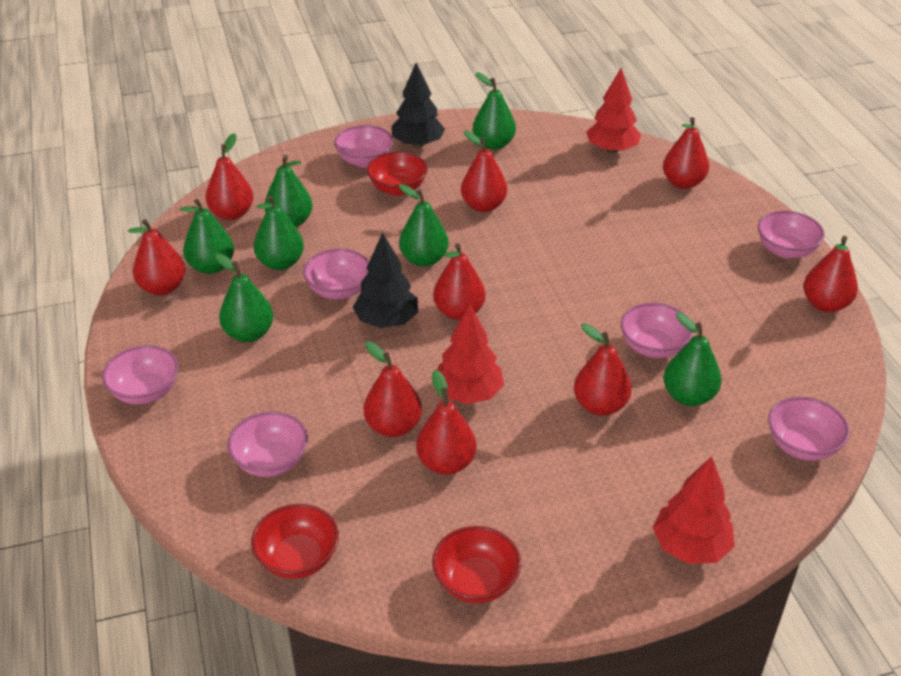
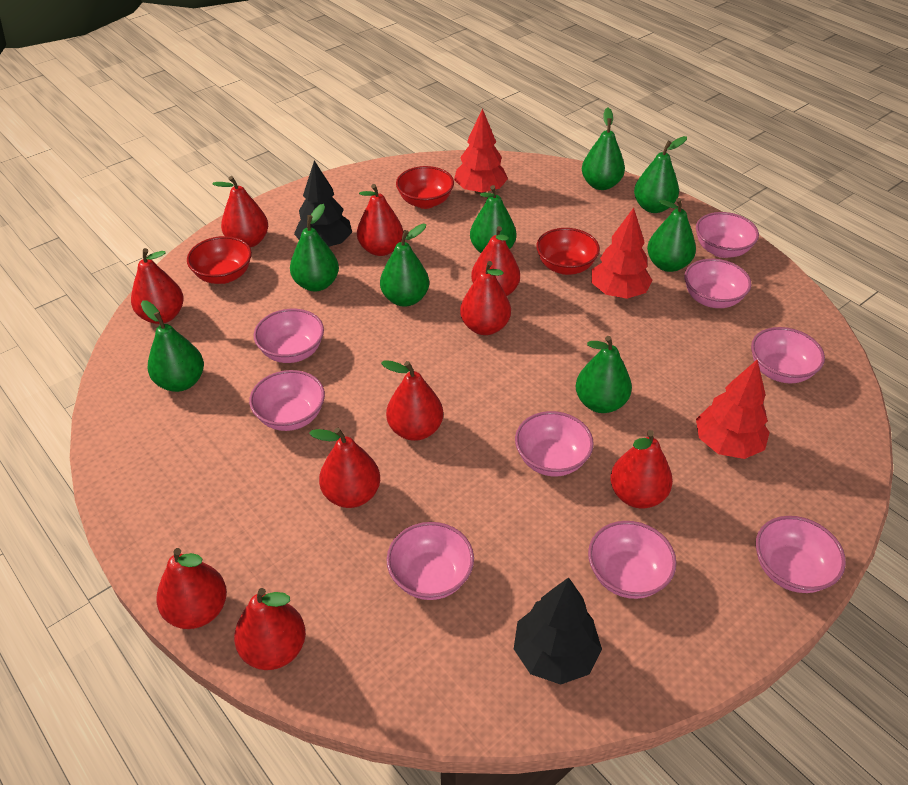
green pear: 7 -> 8
pink bowl: 7 -> 9
red pear: 9 -> 10

